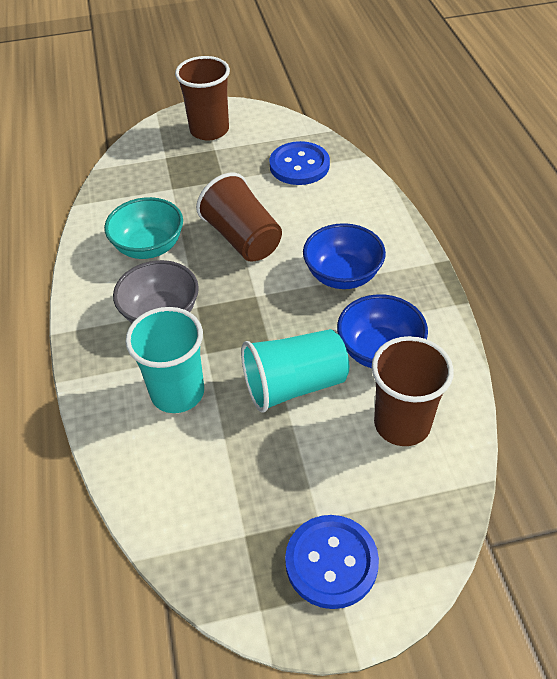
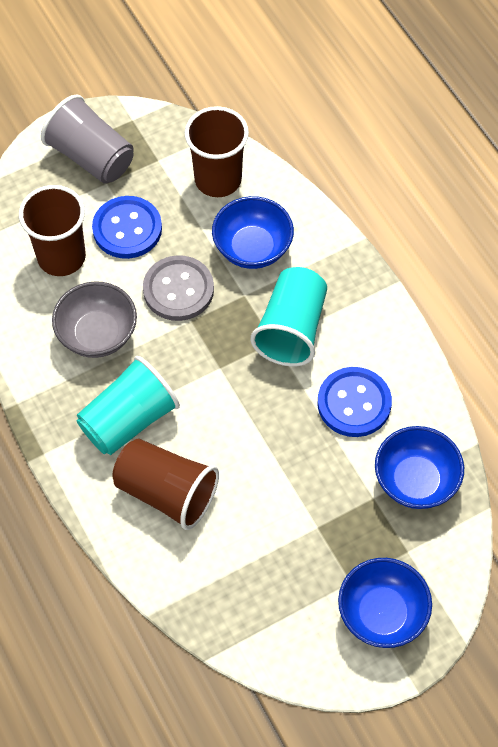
blue bowl: 2 -> 3
grey button: 0 -> 1
grey cup: 0 -> 1
turquoise bowl: 1 -> 0

